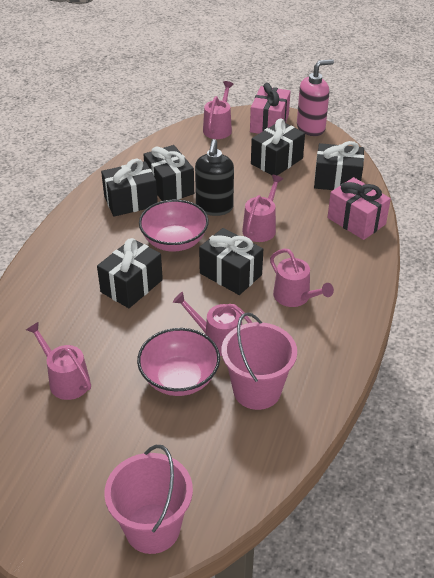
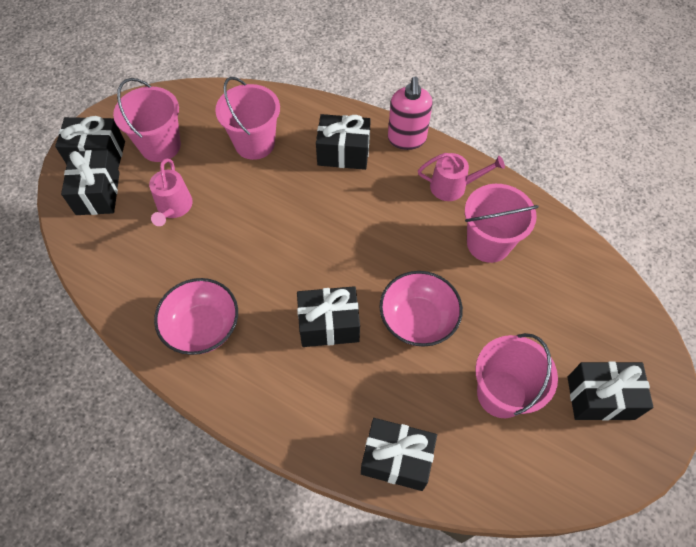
black soap dispenser: 1 -> 0
pink bucket: 2 -> 4
pink gift: 2 -> 0
pink watering can: 5 -> 2

